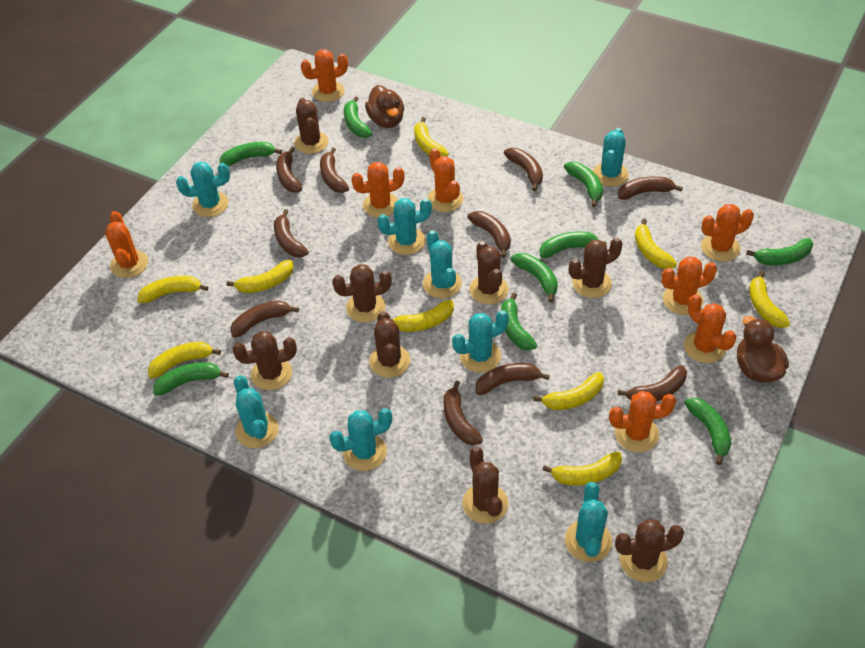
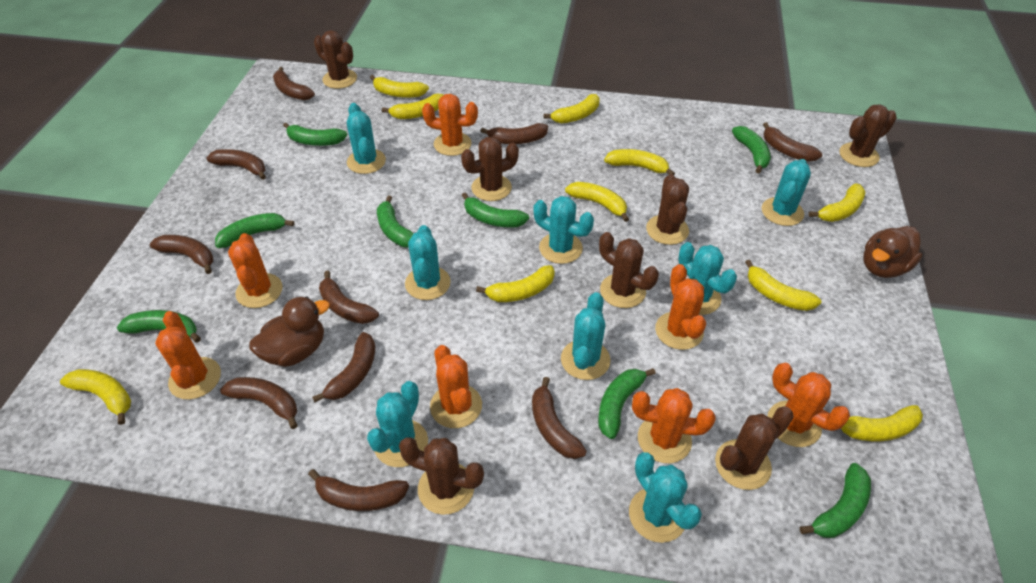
brown cactus: 8 -> 7
green banana: 9 -> 8
orange cactus: 8 -> 7
yellow banana: 9 -> 10

